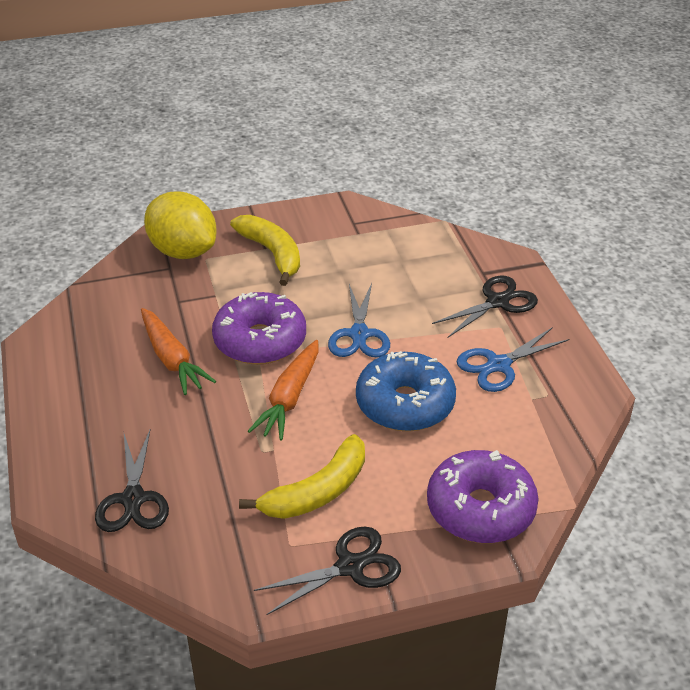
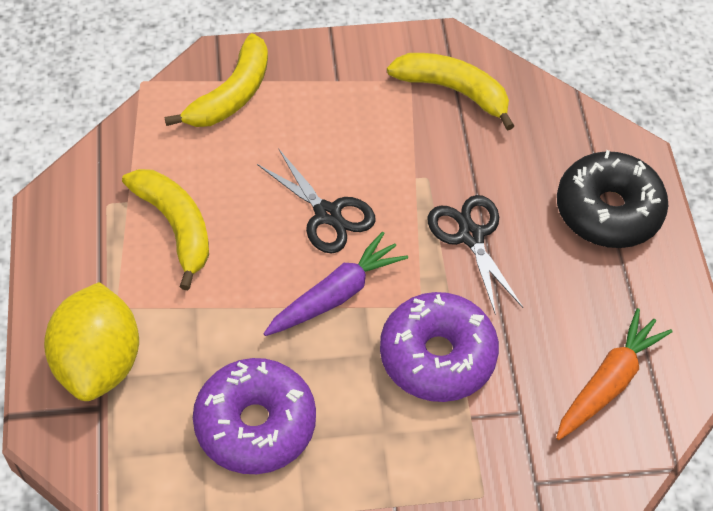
black donut: 0 -> 1
black scissors: 3 -> 2
blue donut: 1 -> 0
blue scissors: 2 -> 0
orange carrot: 2 -> 1
purple carrot: 0 -> 1
yellow banana: 2 -> 3

